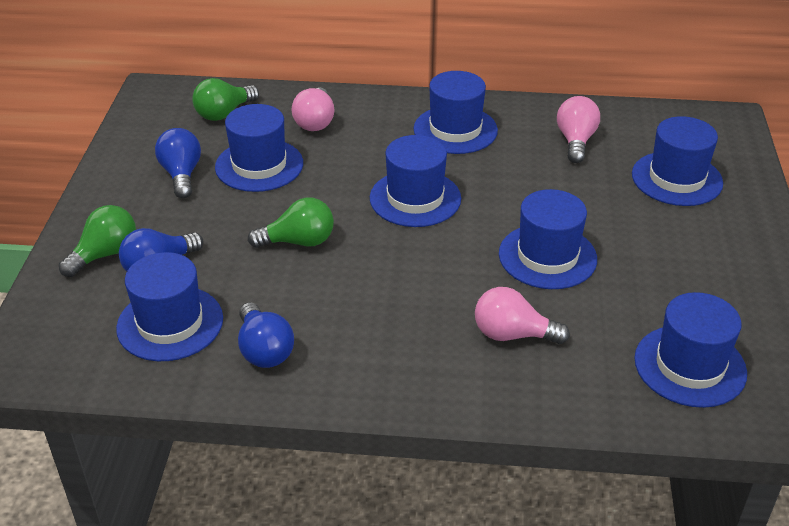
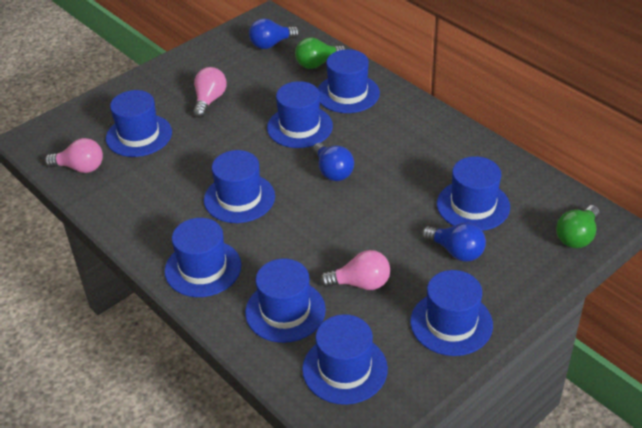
blue hat: 7 -> 9
green light bulb: 3 -> 2

